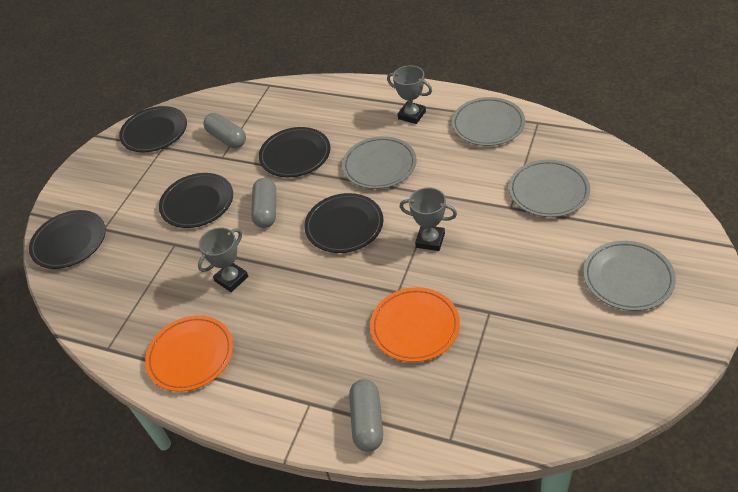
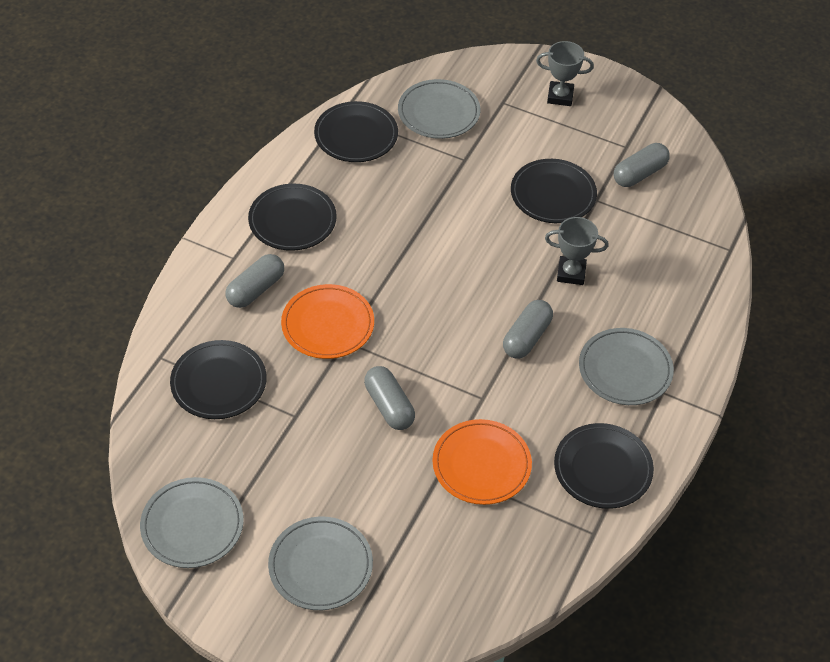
grey capsule: 3 -> 4
grey trophy: 3 -> 2

